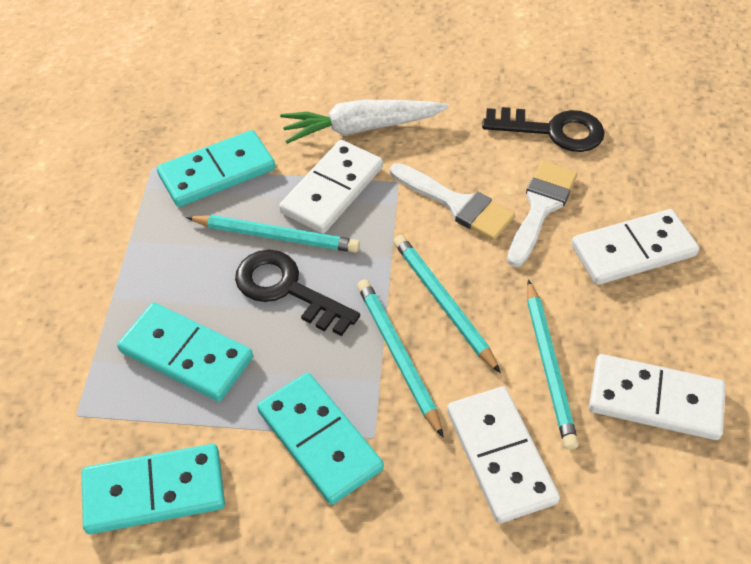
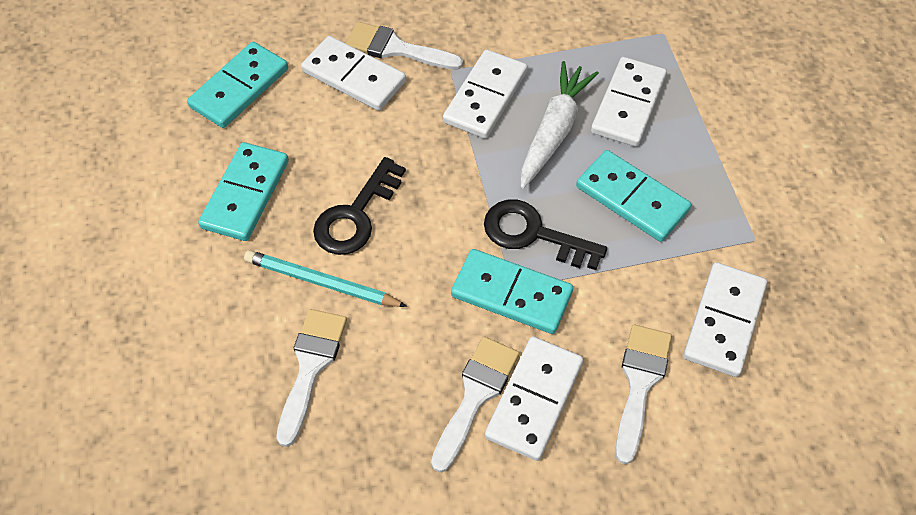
turquoise pencil: 4 -> 1
white brush: 2 -> 4
white domino: 4 -> 5

